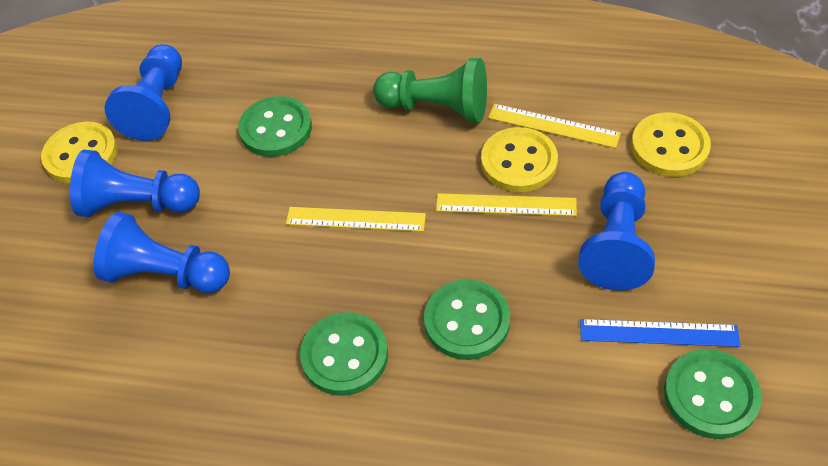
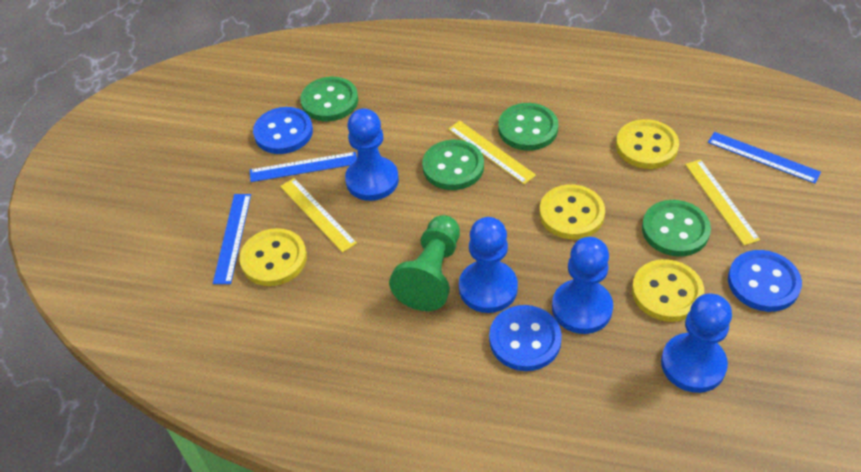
blue button: 0 -> 3
blue ruler: 1 -> 3
yellow button: 3 -> 4

